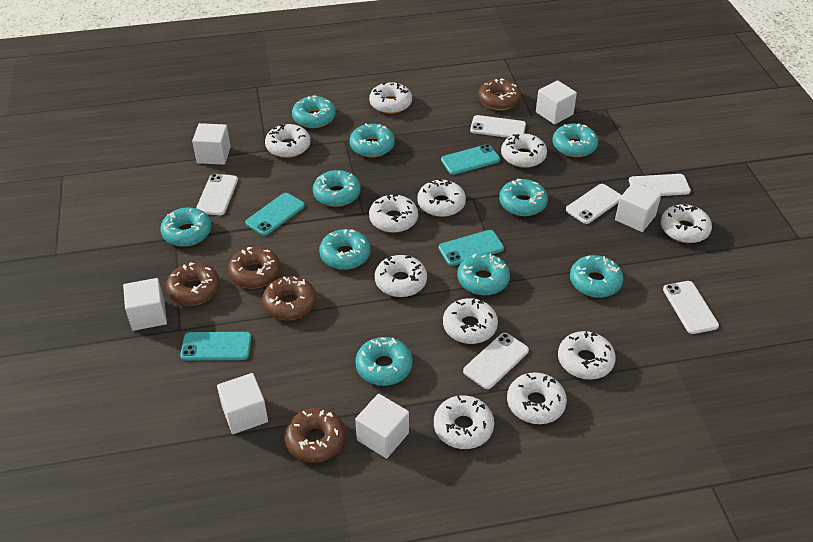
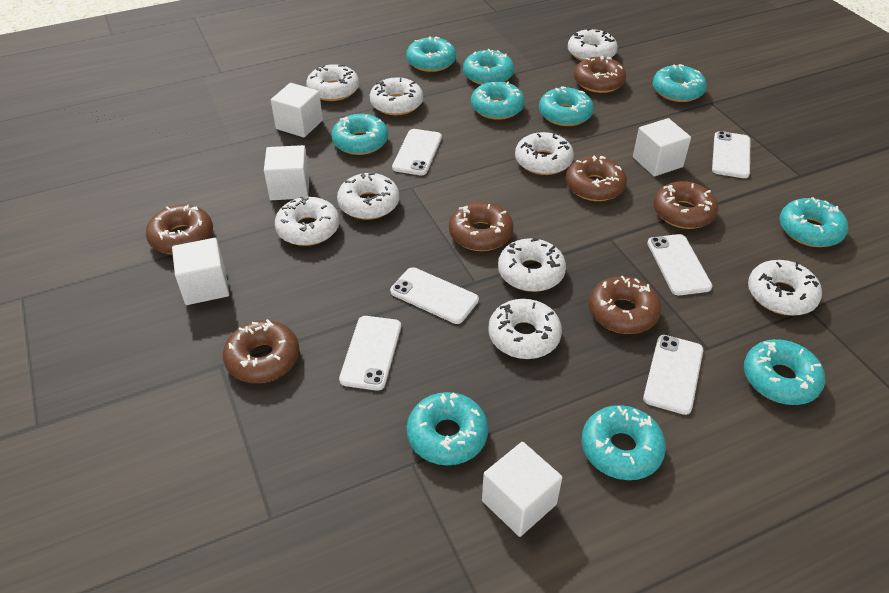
brown donut: 5 -> 7
turquoise phone: 4 -> 0
white cube: 6 -> 5
white donut: 11 -> 9

